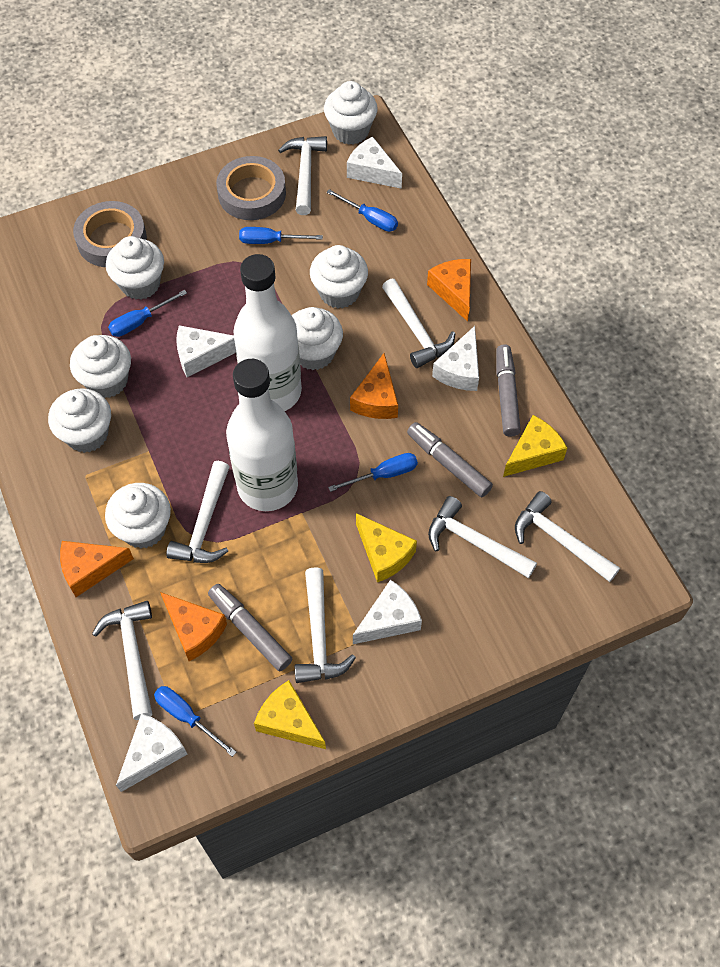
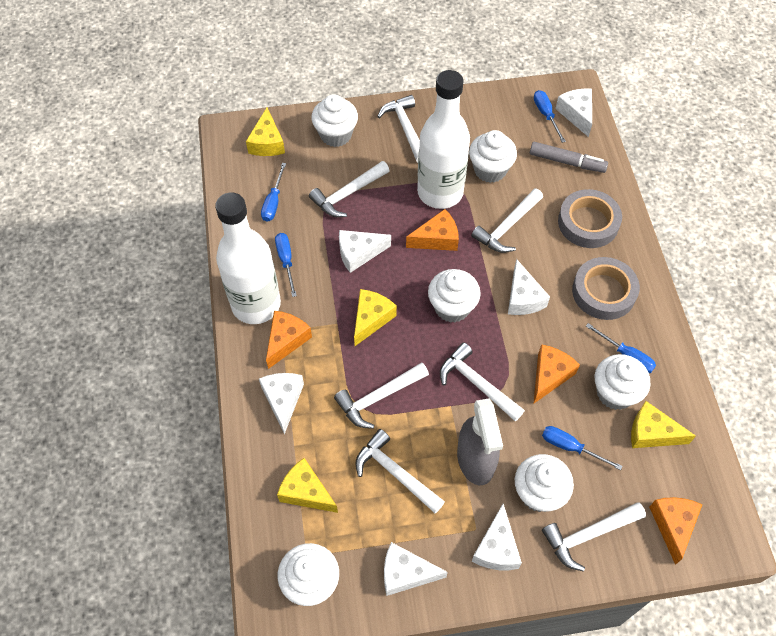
grey marker: 3 -> 1
grey spray bottle: 0 -> 1
white cheese: 5 -> 6
white cupcake: 7 -> 6
yellow cheese: 3 -> 4

